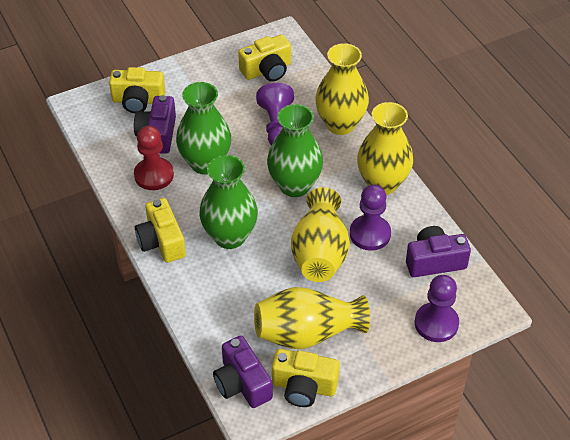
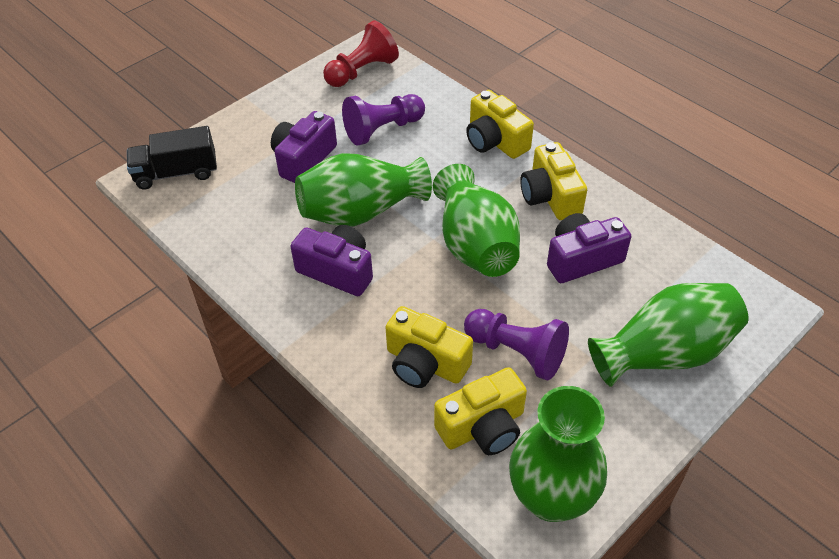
black truck: 0 -> 1
green vase: 3 -> 4
purple pawn: 3 -> 2
yellow vase: 4 -> 0

